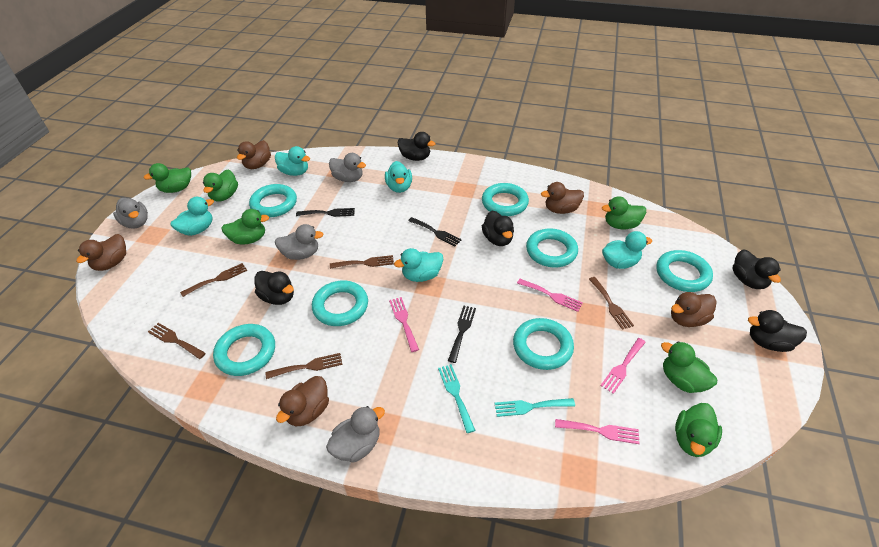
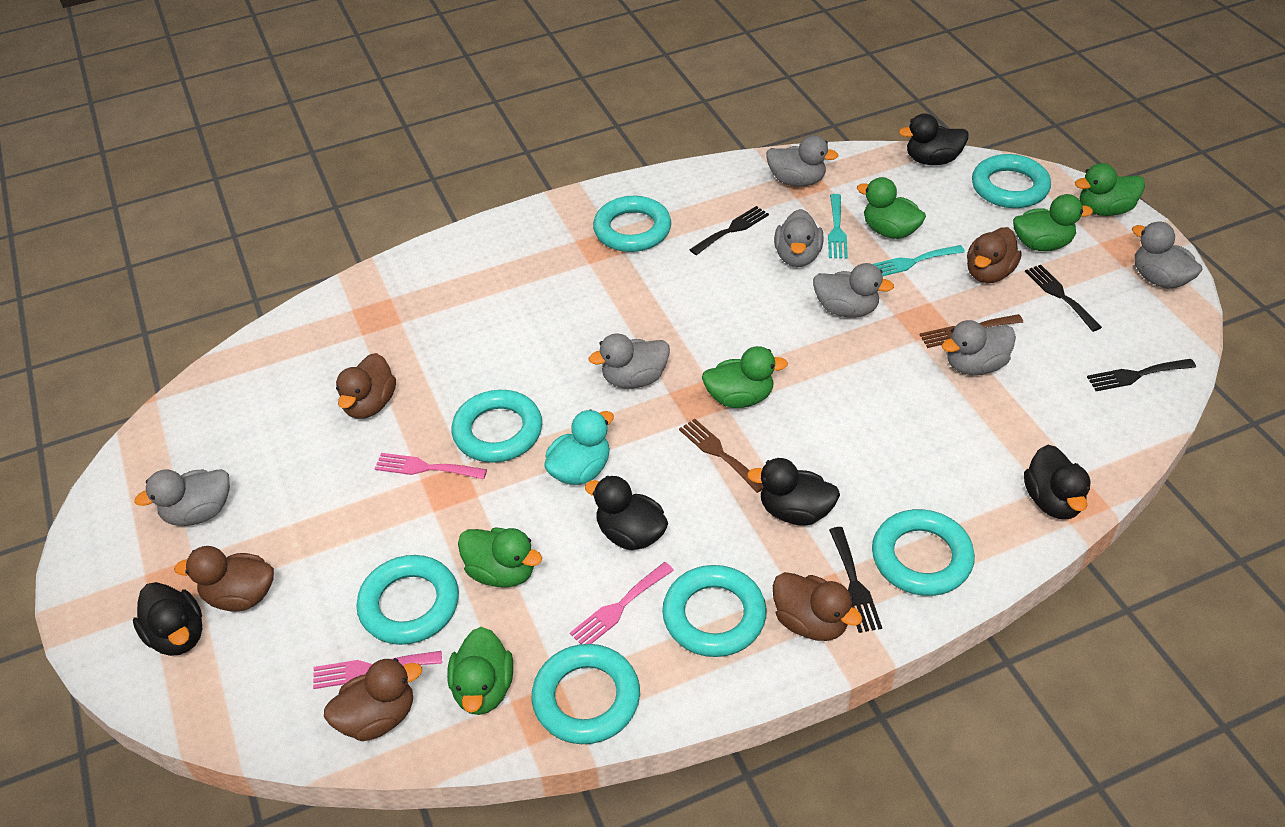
black fork: 3 -> 4
brown fork: 5 -> 2
grey duck: 4 -> 7
pink fork: 4 -> 3
turquoise duck: 5 -> 1

